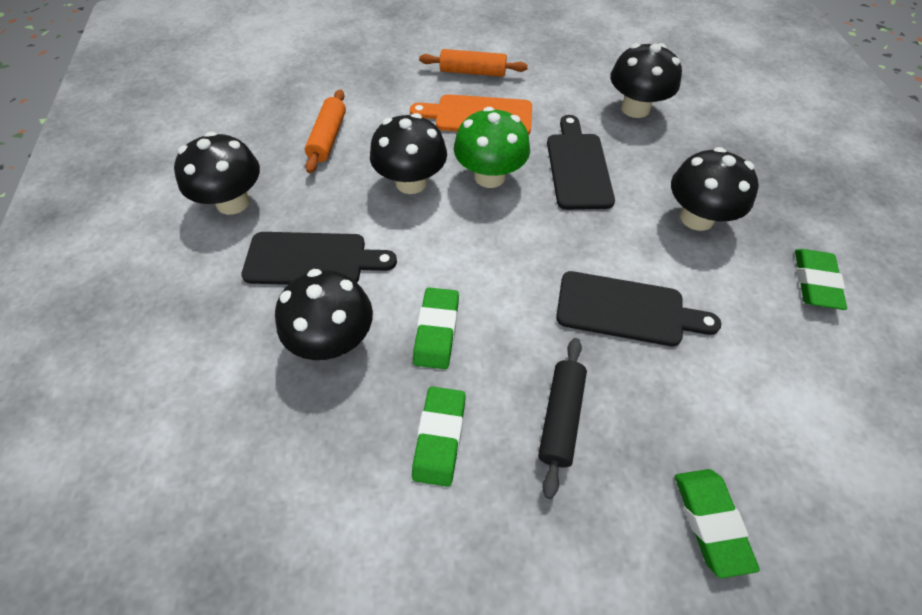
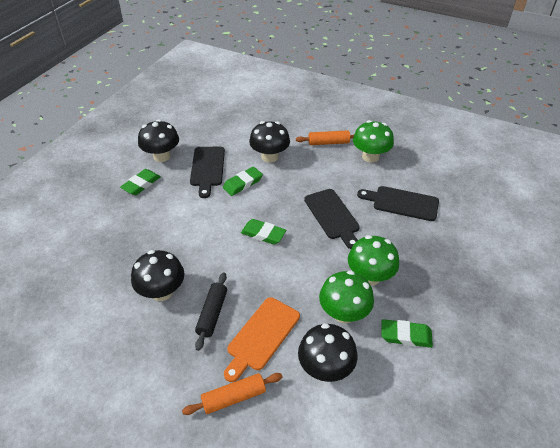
black mushroom: 5 -> 4
green mushroom: 1 -> 3

